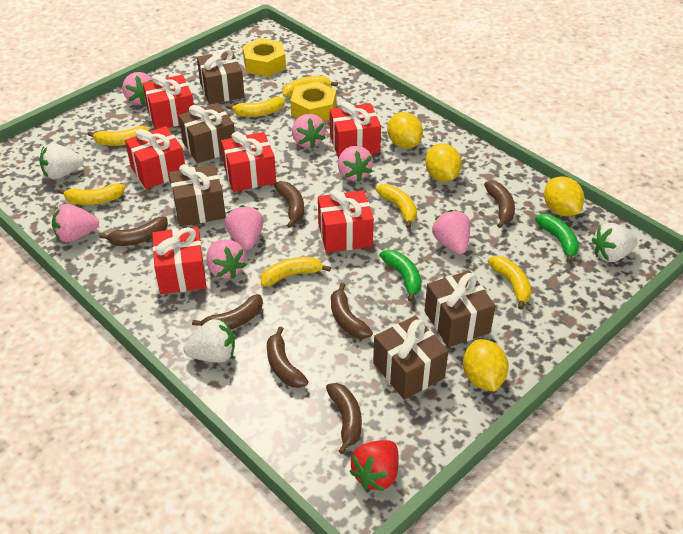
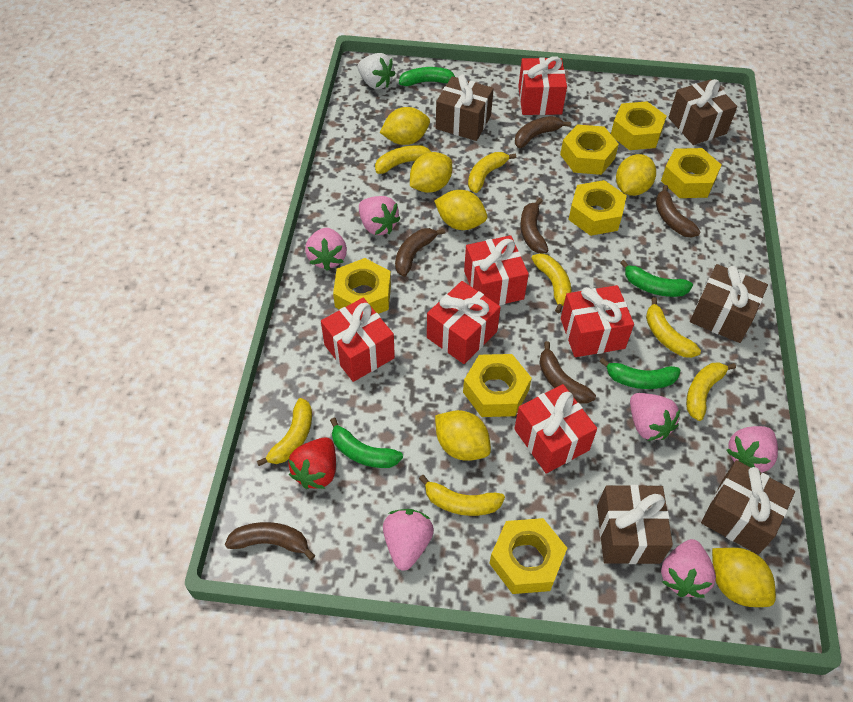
brown banana: 7 -> 6
green banana: 2 -> 4
pink strawberry: 7 -> 6
white strawberry: 3 -> 1
yellow lemon: 4 -> 6
yellow nut: 2 -> 7

